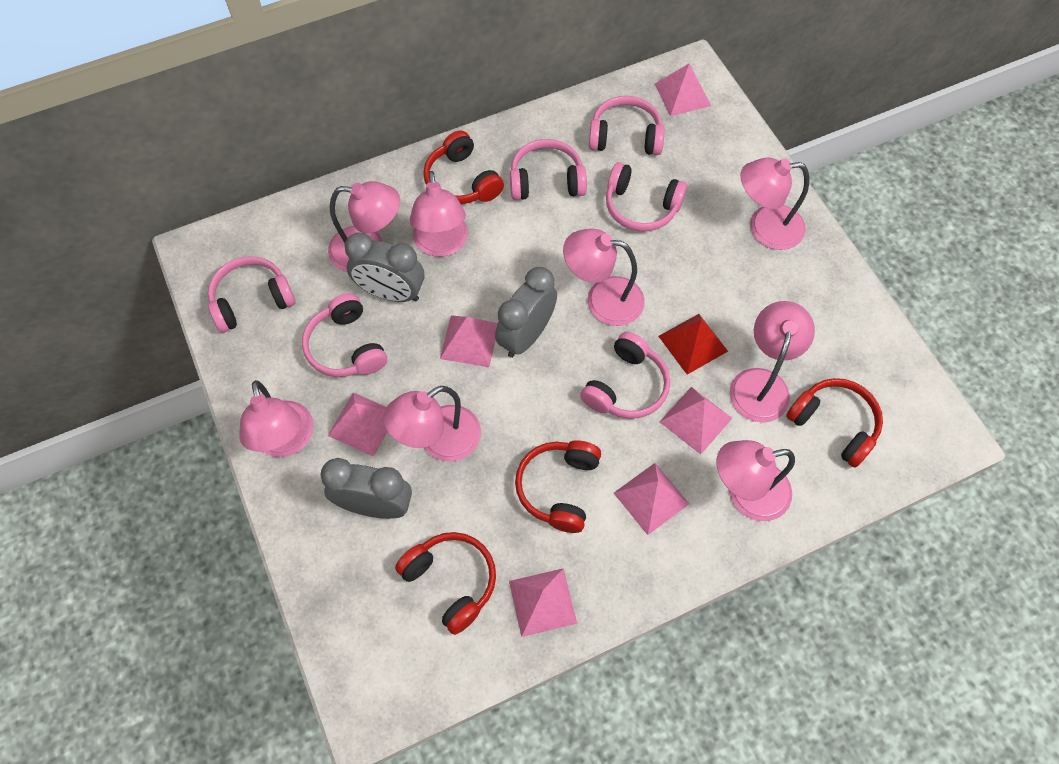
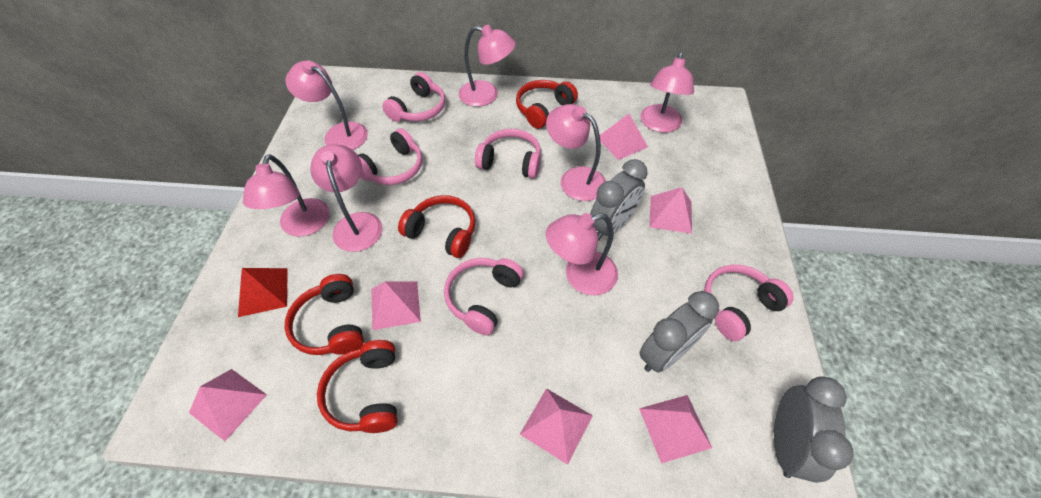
pink headphones: 6 -> 5
pink lamp: 8 -> 7

